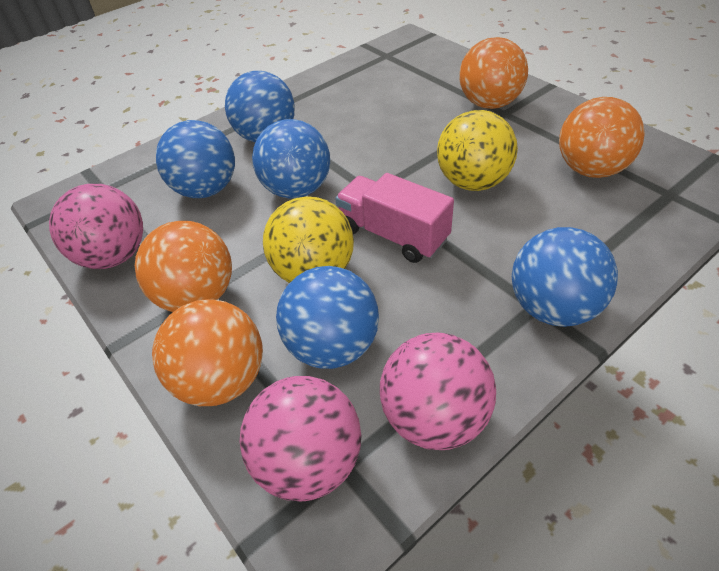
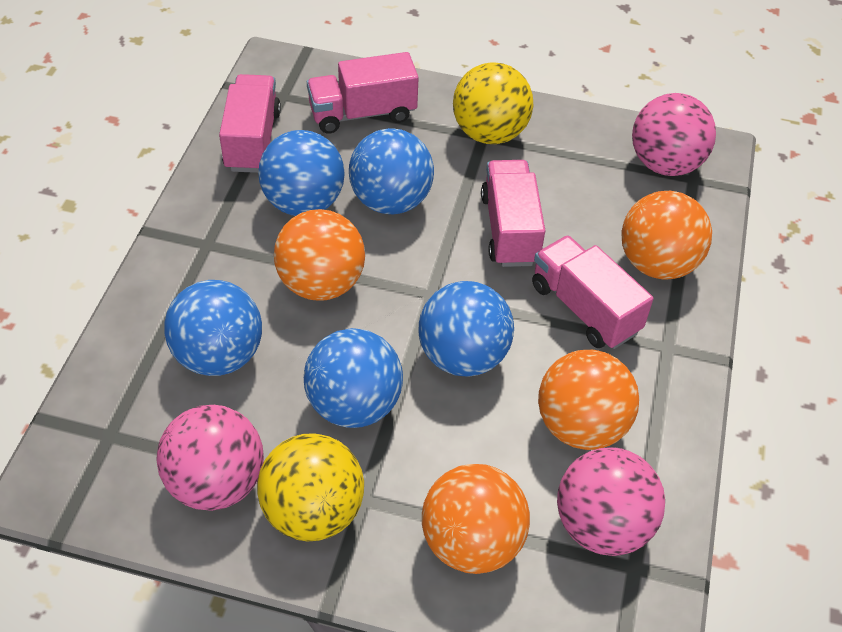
pink truck: 1 -> 4

